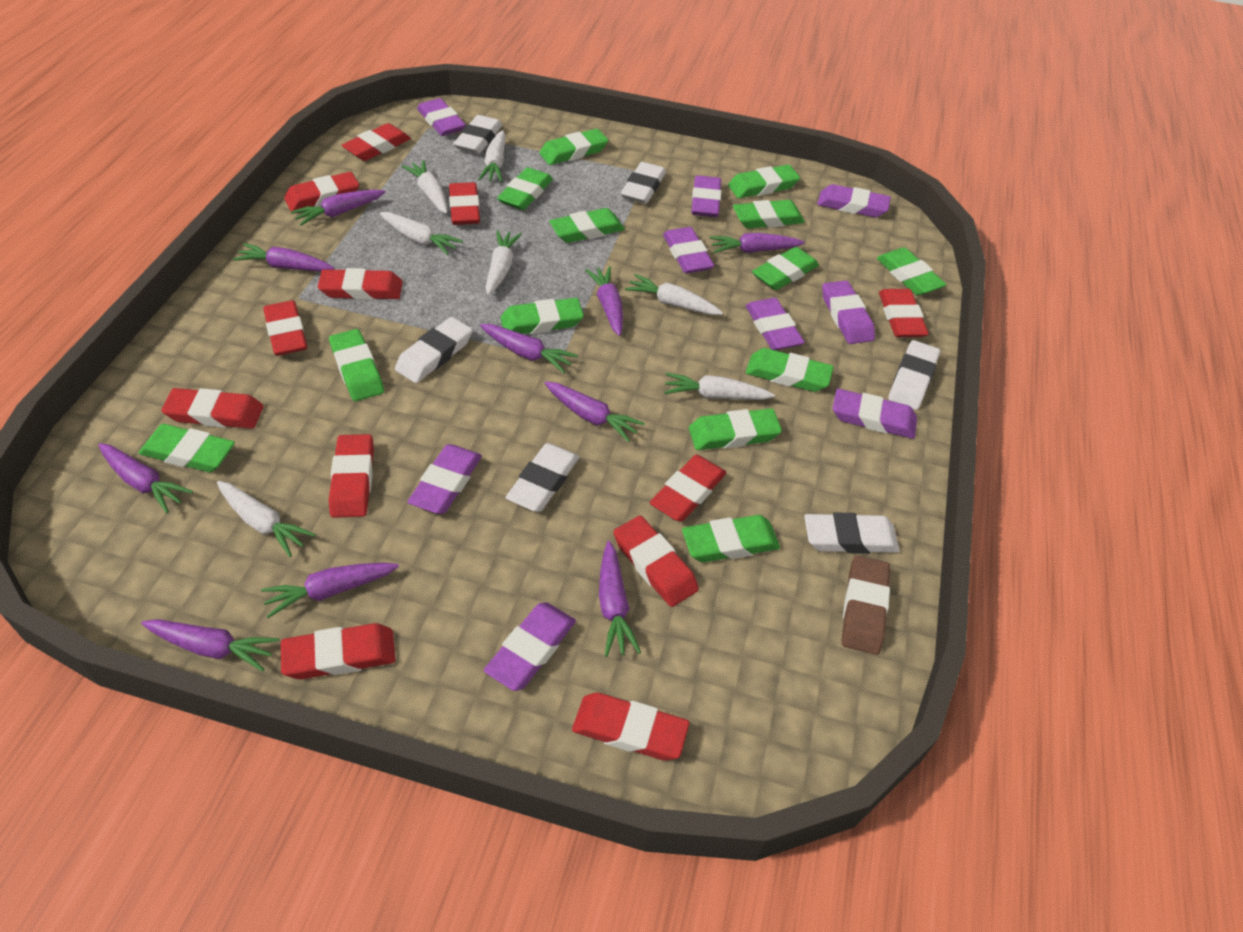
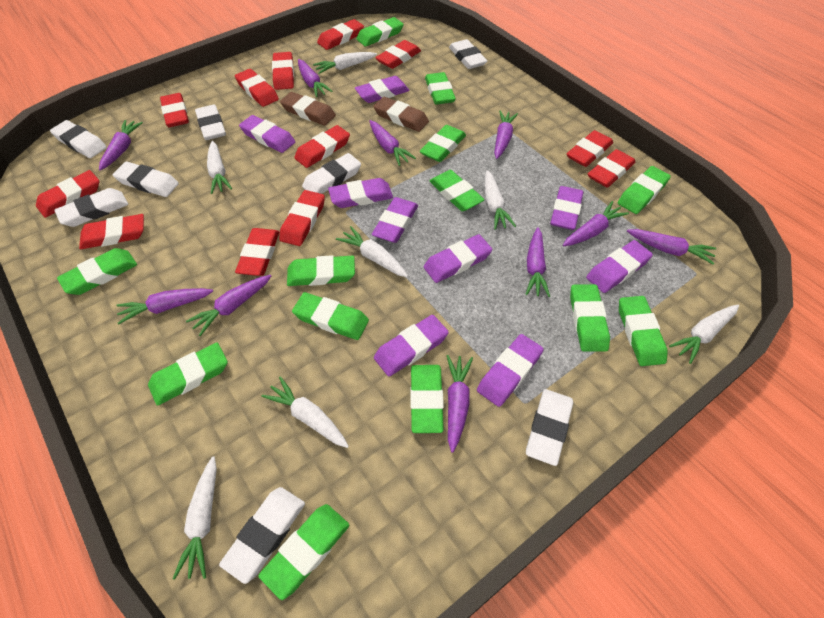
brown eraser: 1 -> 2
white eraser: 6 -> 8

